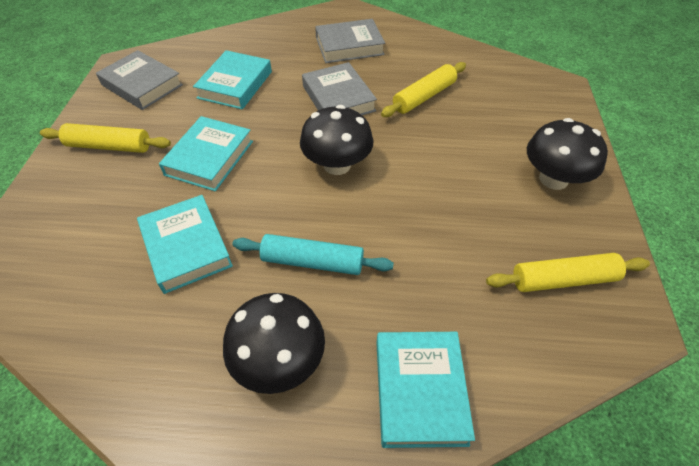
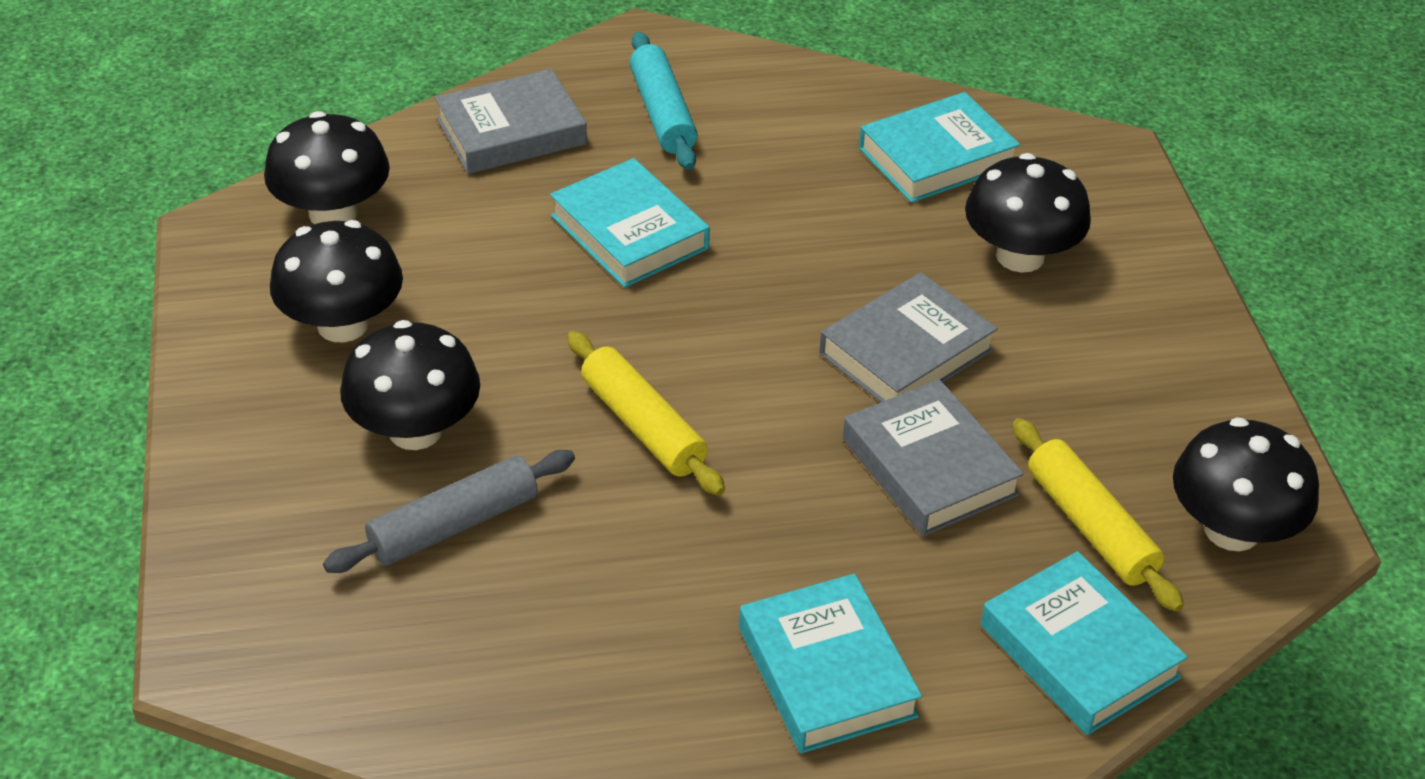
black mushroom: 3 -> 5
grey rolling pin: 0 -> 1
yellow rolling pin: 3 -> 2

